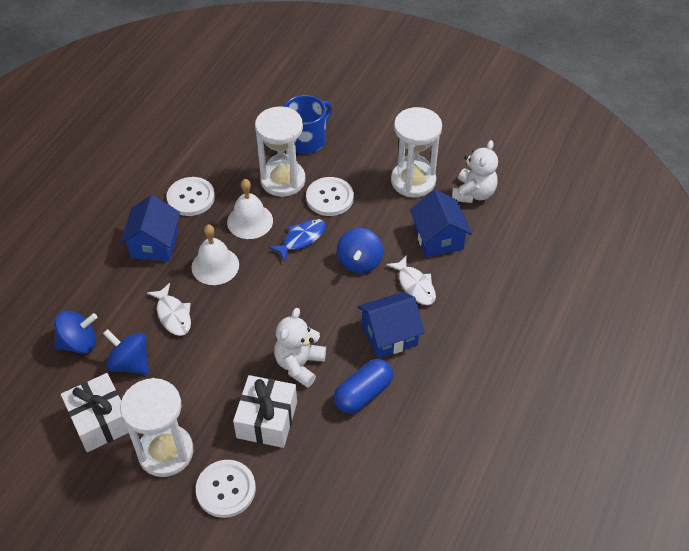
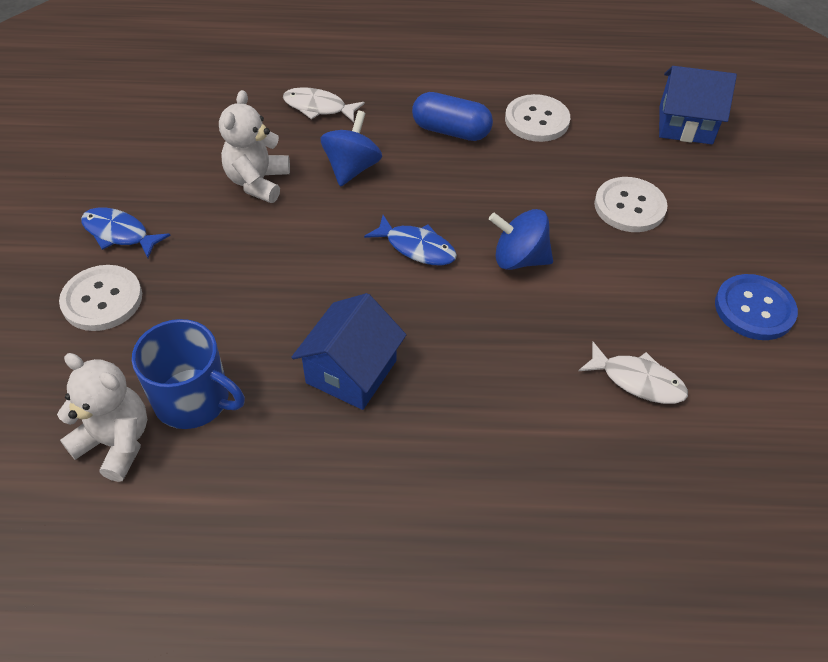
blue button: 0 -> 1
blue fish: 1 -> 2
blue house: 3 -> 2
blue spinning top: 3 -> 2
white bell: 2 -> 0
white gift: 2 -> 0
white hourglass: 3 -> 0

